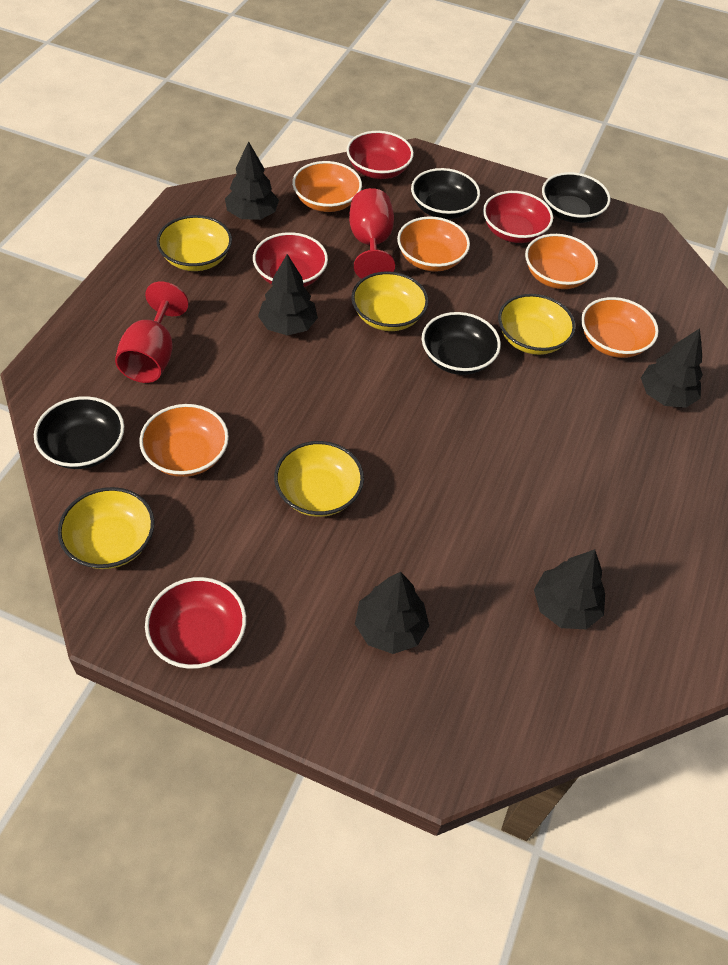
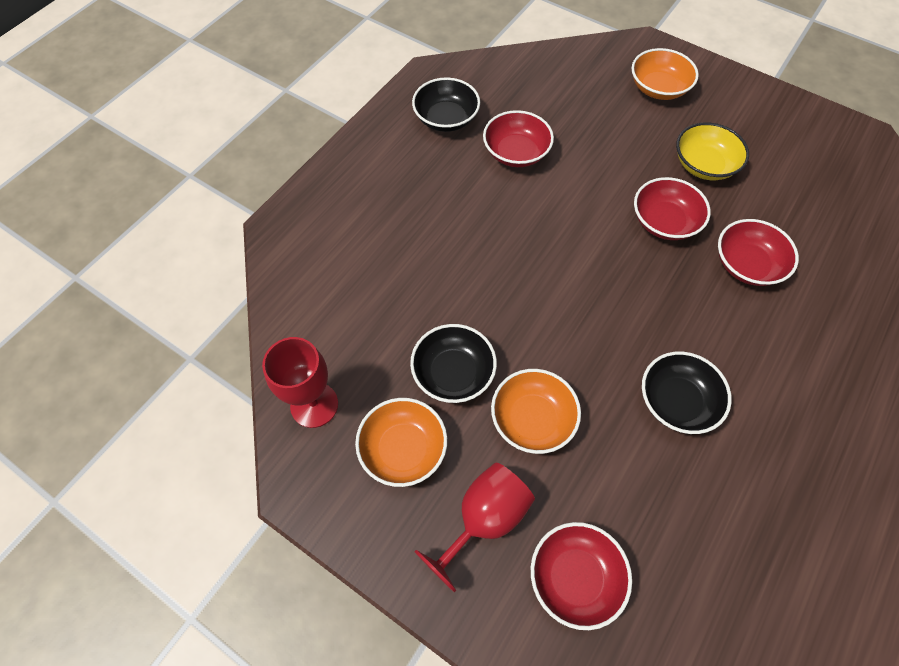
black bowl: 4 -> 3
black tree: 5 -> 0
orange bowl: 5 -> 3
yellow bowl: 5 -> 1

